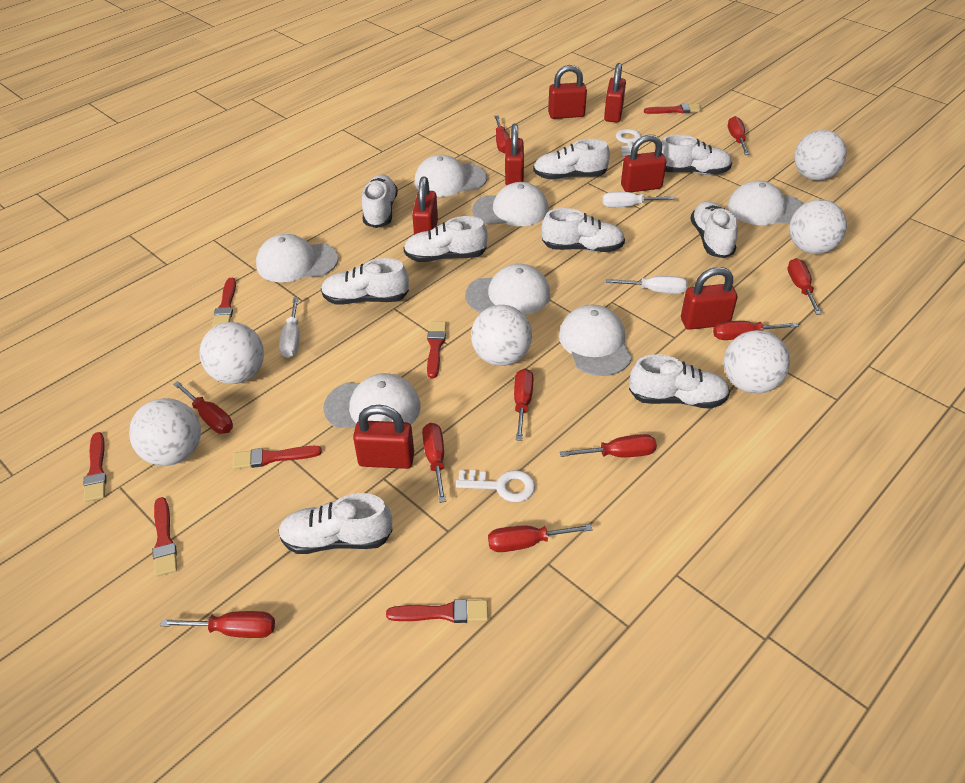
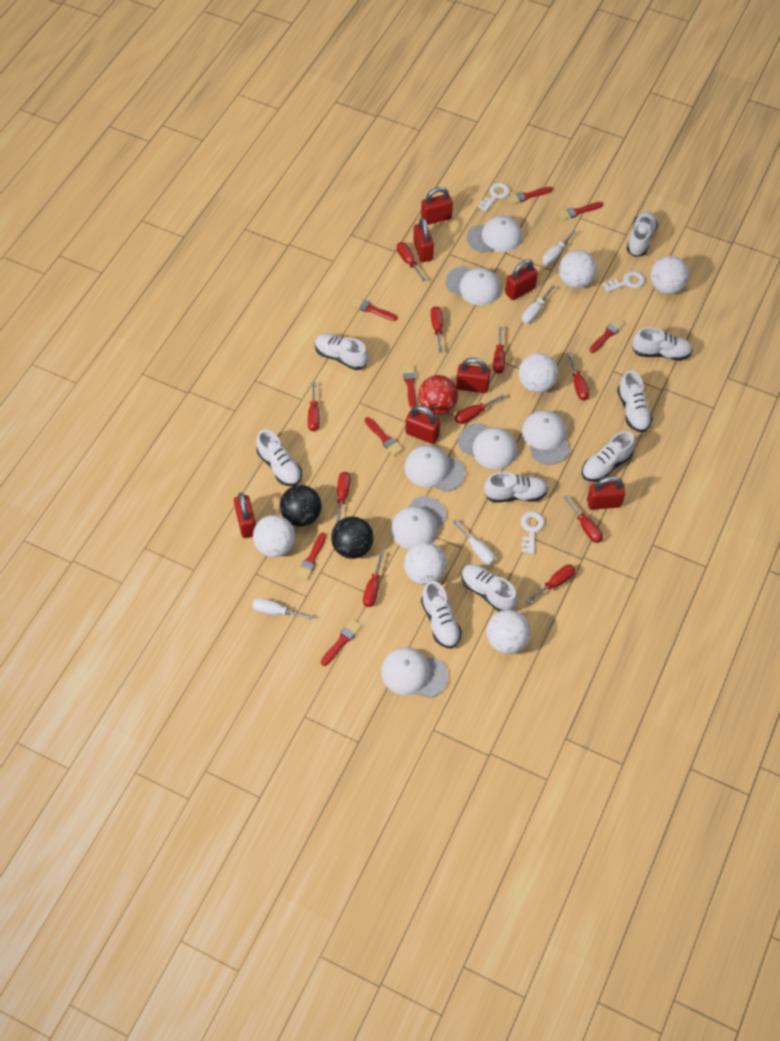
black ball: 0 -> 2
red ball: 0 -> 1
red brush: 7 -> 8
white key: 2 -> 3
white screwdriver: 3 -> 4

